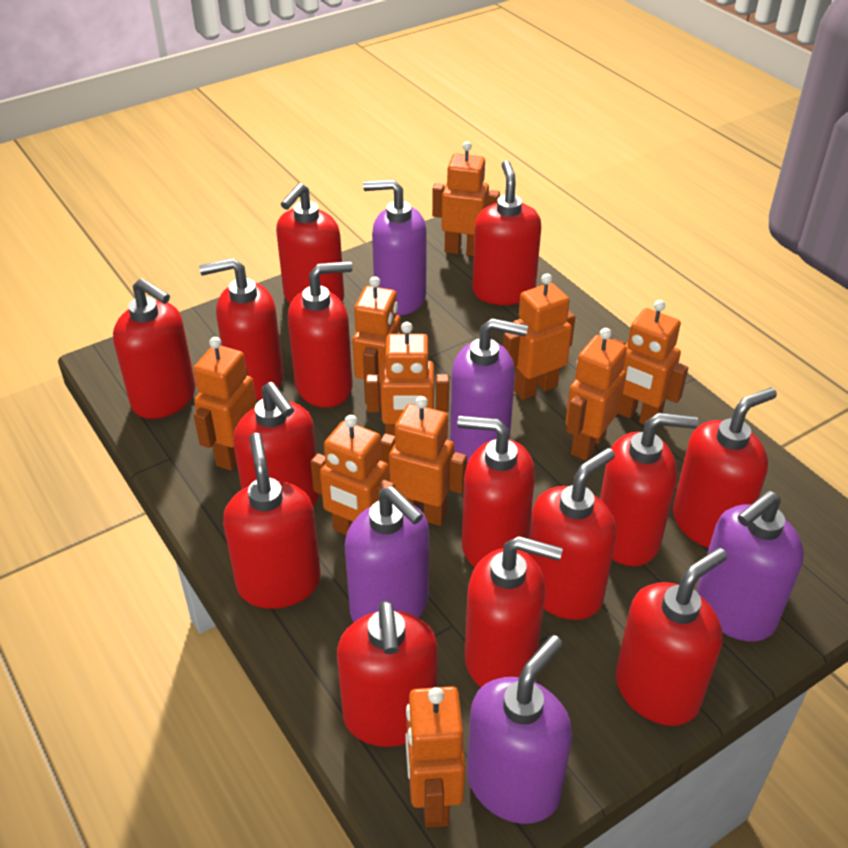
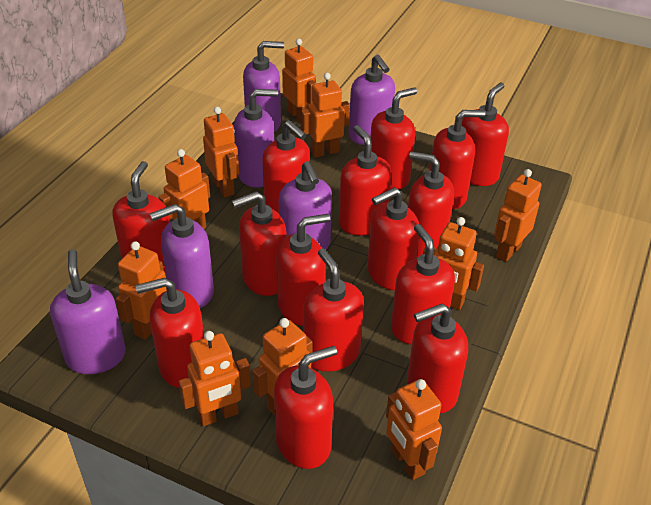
purple soap dispenser: 5 -> 6
red soap dispenser: 14 -> 15

